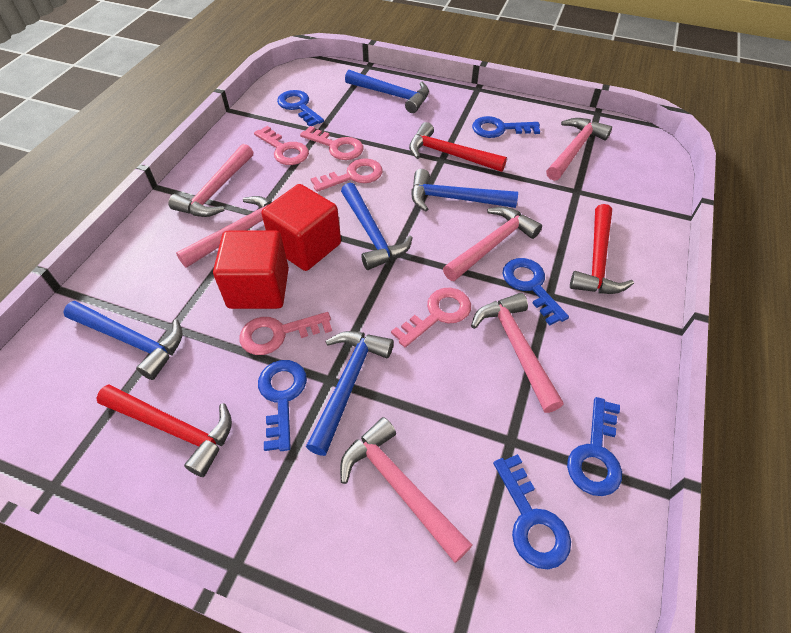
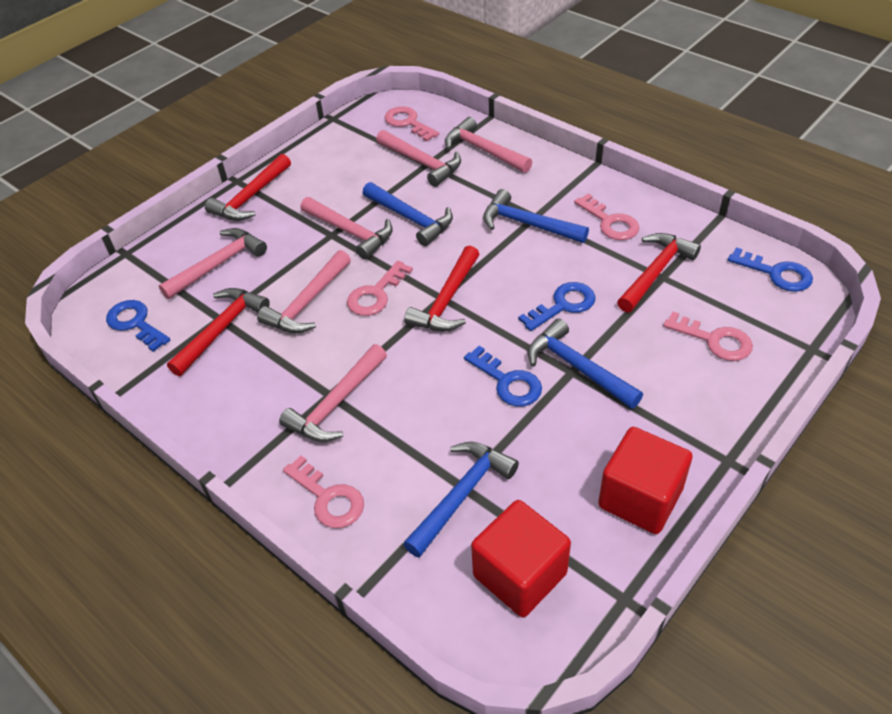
blue hammer: 5 -> 4
blue key: 6 -> 4
red hammer: 3 -> 4

